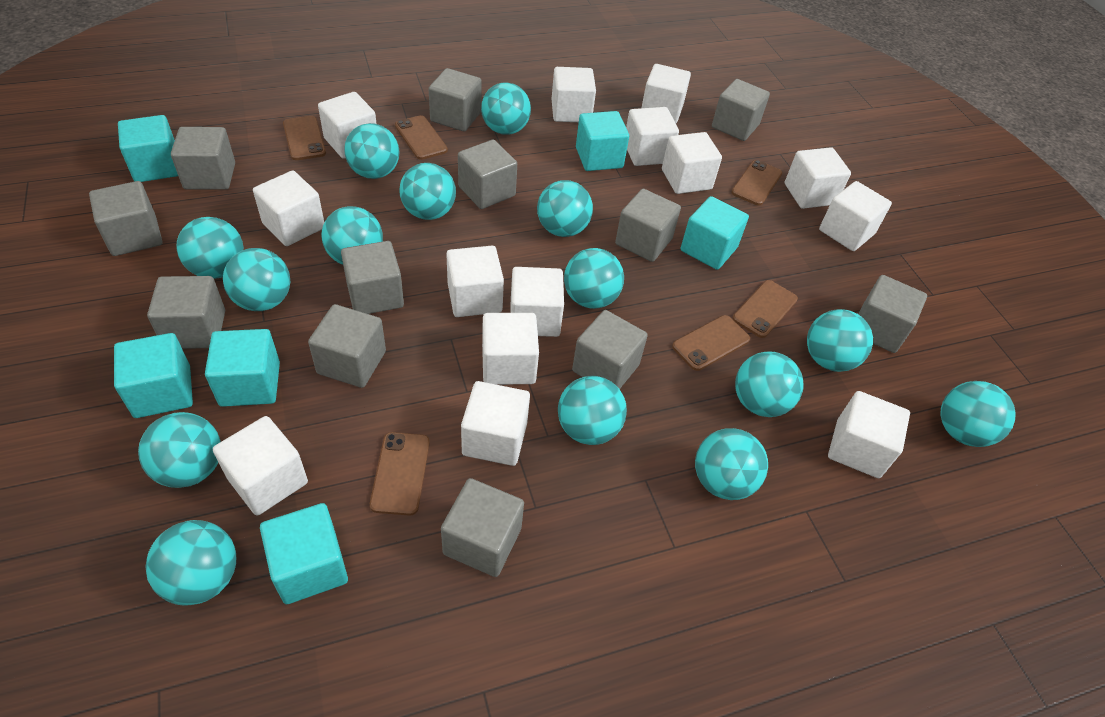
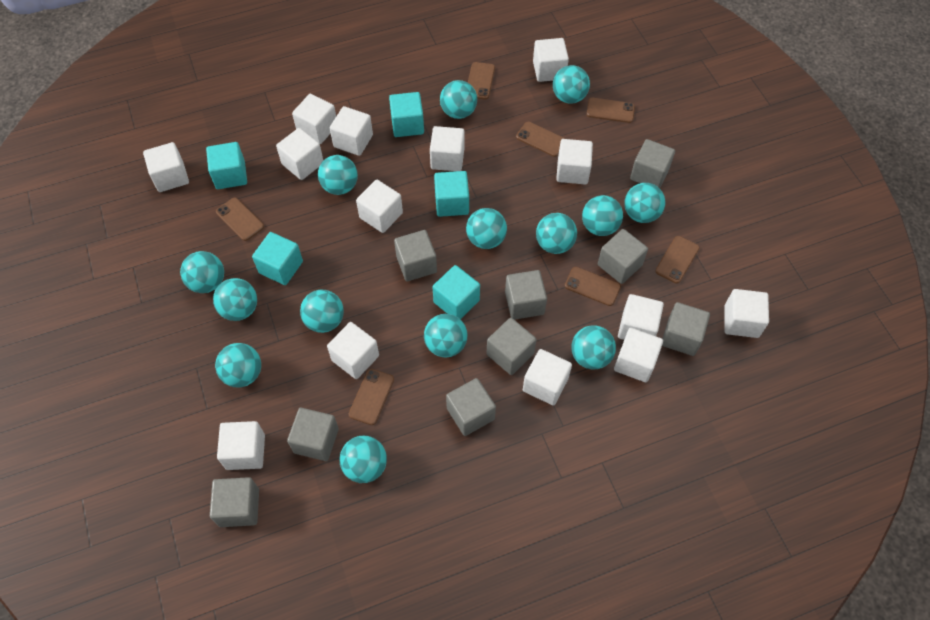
brown phone: 6 -> 7
grey cube: 12 -> 9
turquoise ball: 15 -> 14
turquoise cube: 6 -> 5

